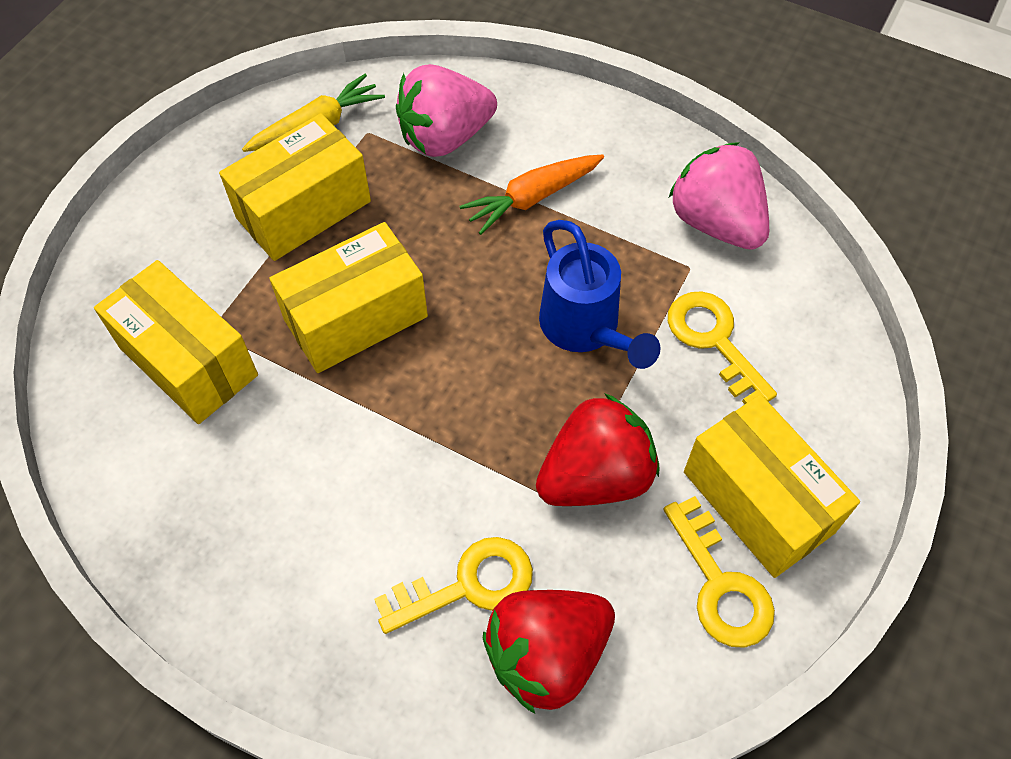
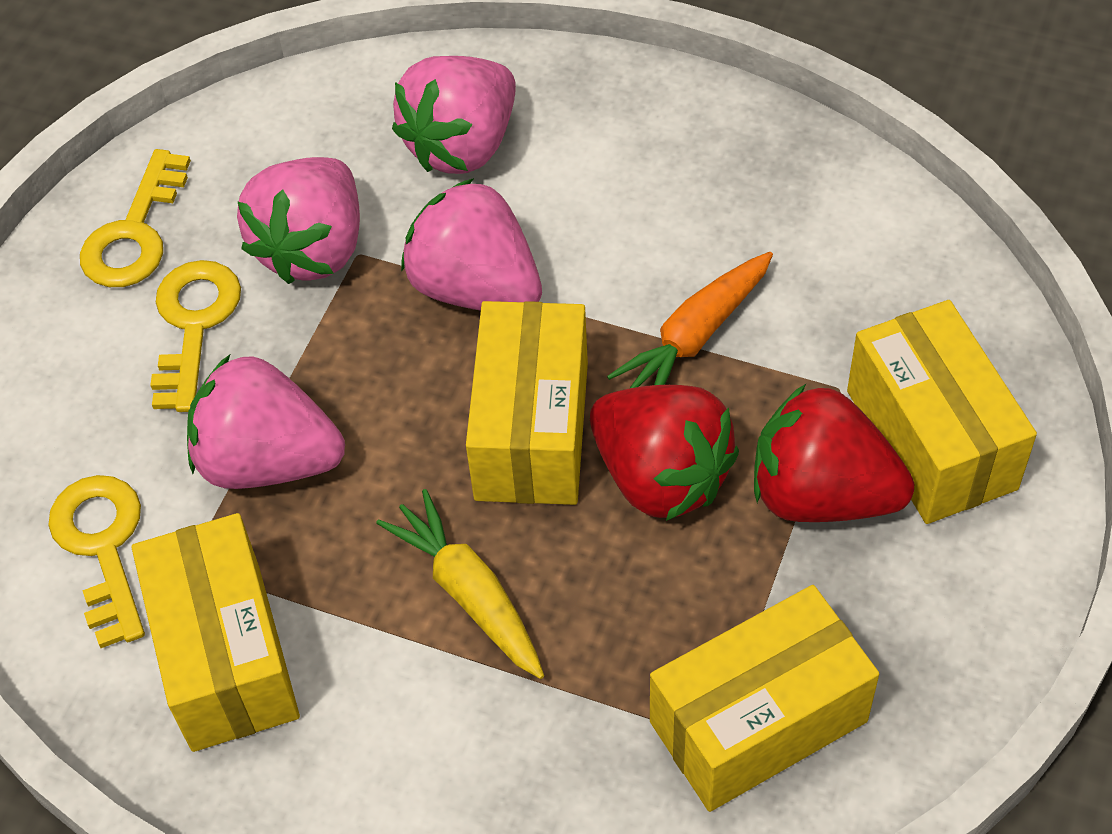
blue watering can: 1 -> 0
pink strawberry: 2 -> 4

